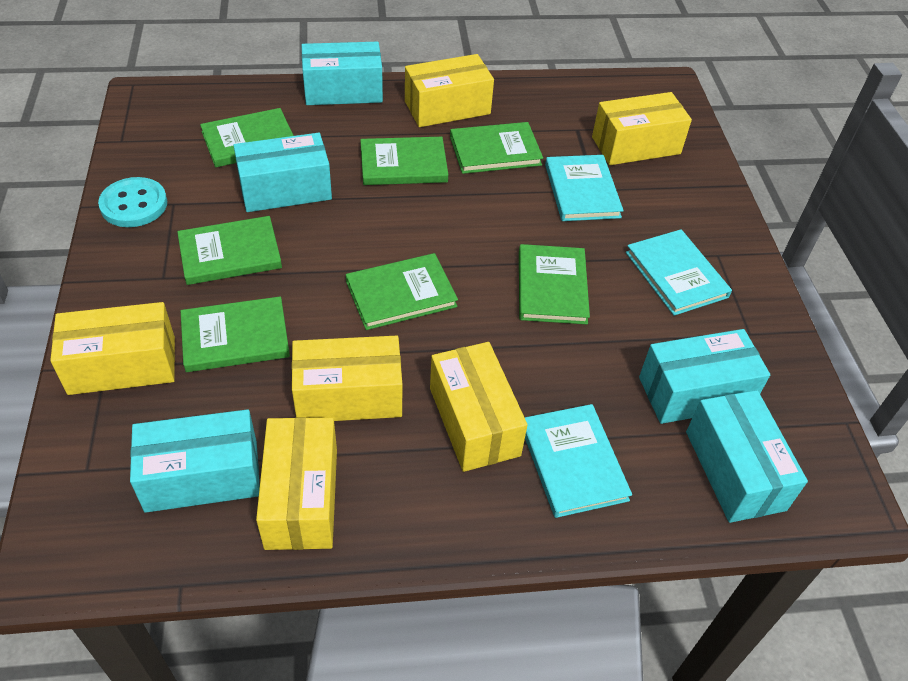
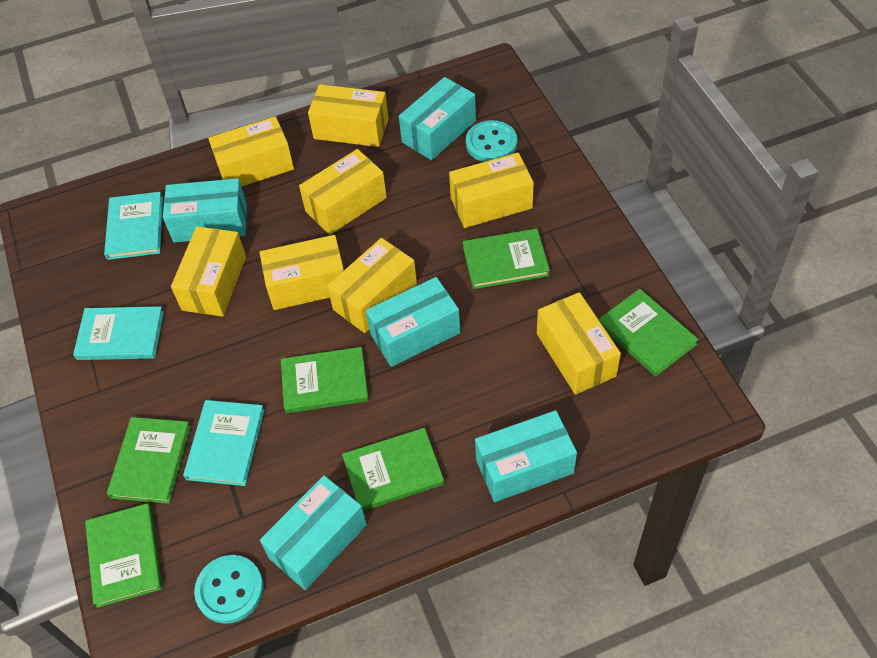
green book: 7 -> 6
turquoise button: 1 -> 2
yellow box: 6 -> 8

